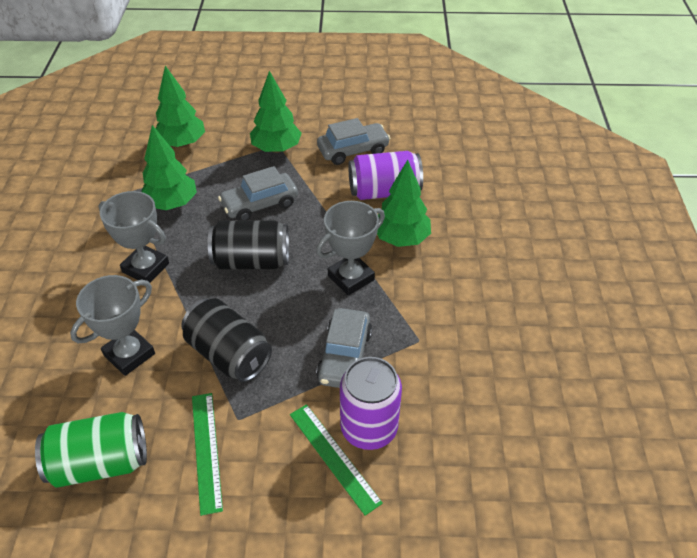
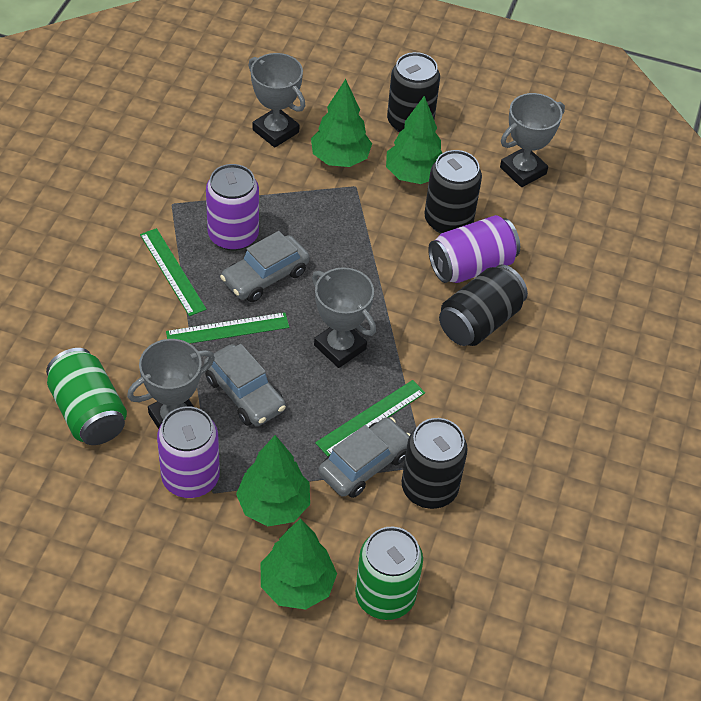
black can: 2 -> 4
green can: 1 -> 2
green ruler: 2 -> 3
grey trophy: 3 -> 4
purple can: 2 -> 3

